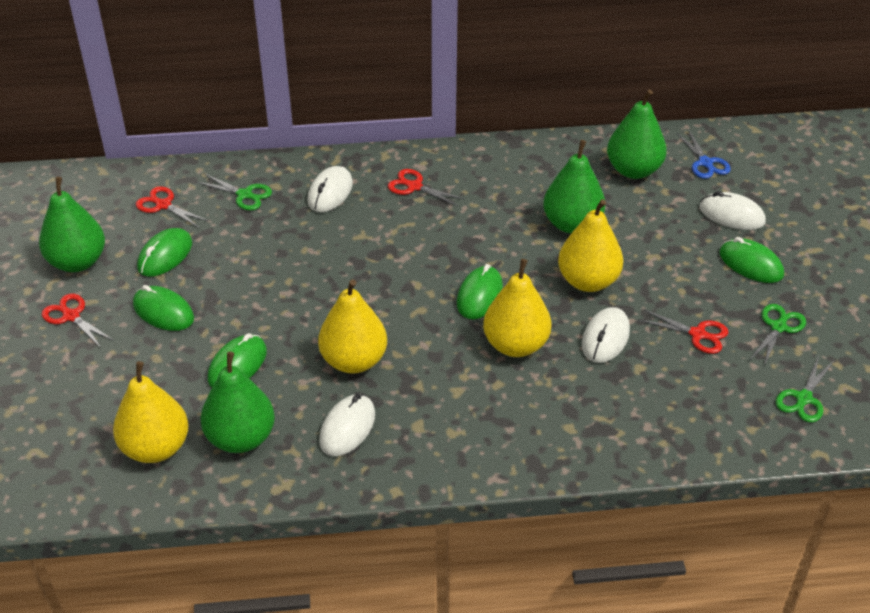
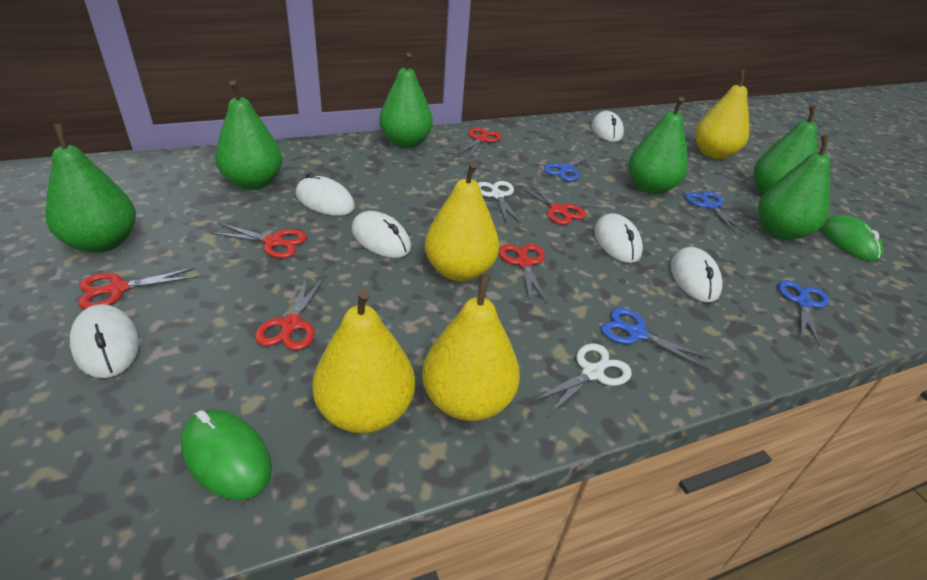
blue scissors: 1 -> 4
green mouse: 5 -> 2
green pear: 4 -> 6
green scissors: 3 -> 0
red scissors: 4 -> 6
white mouse: 4 -> 6
white scissors: 0 -> 2

